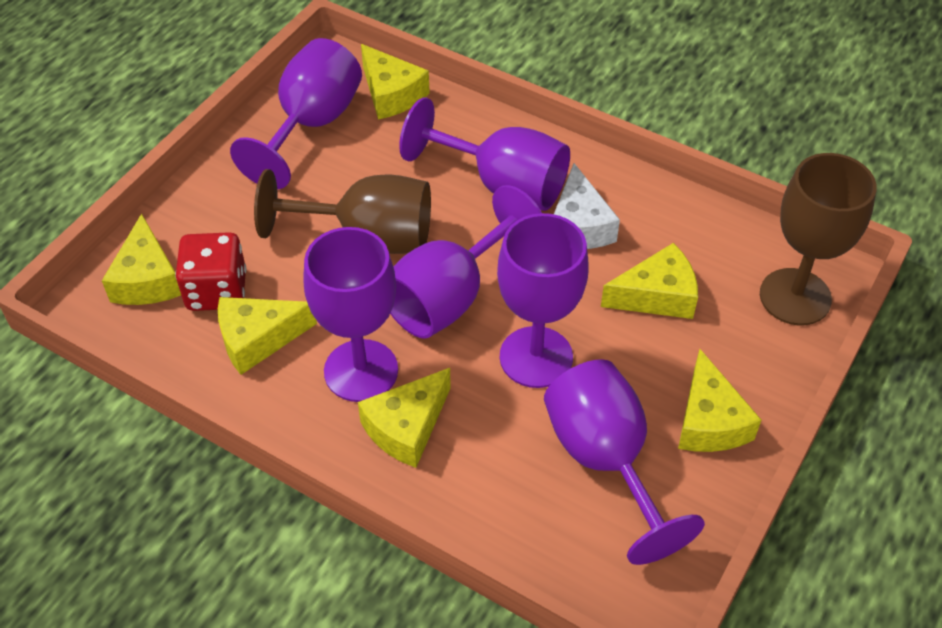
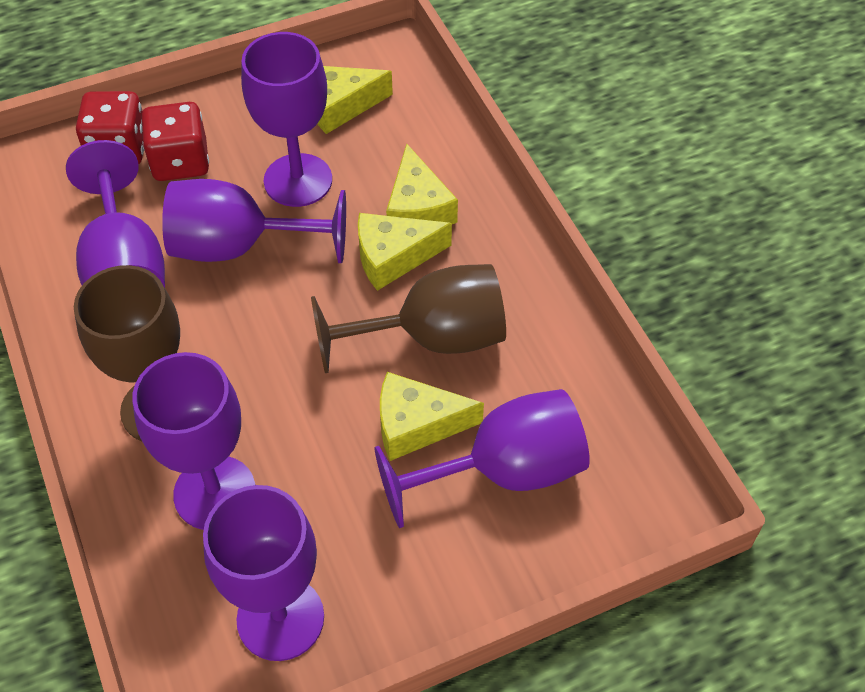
red dice: 1 -> 2
white cheese: 1 -> 0
yellow cheese: 6 -> 4

